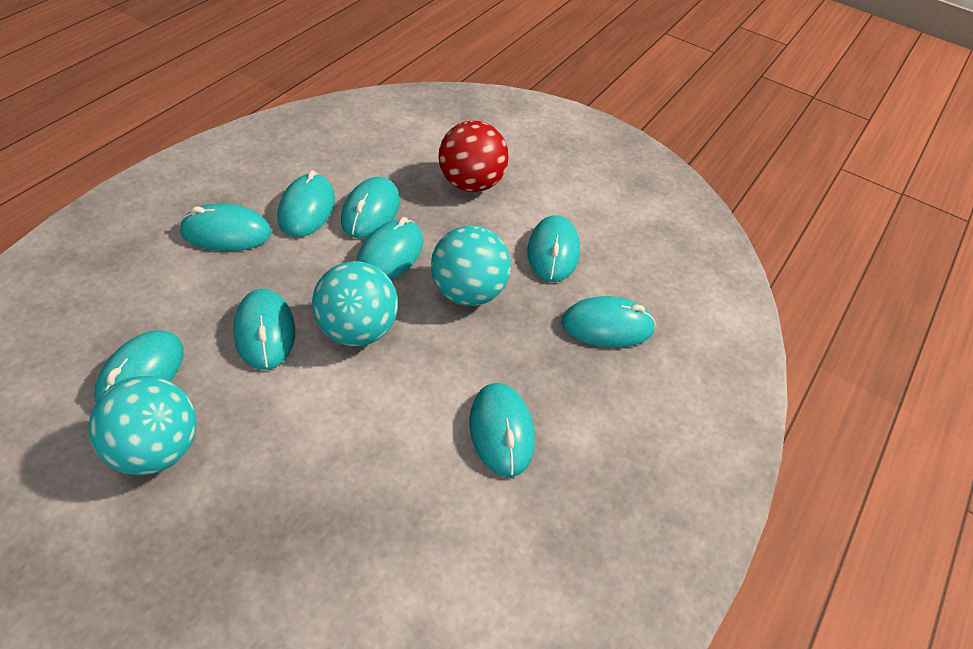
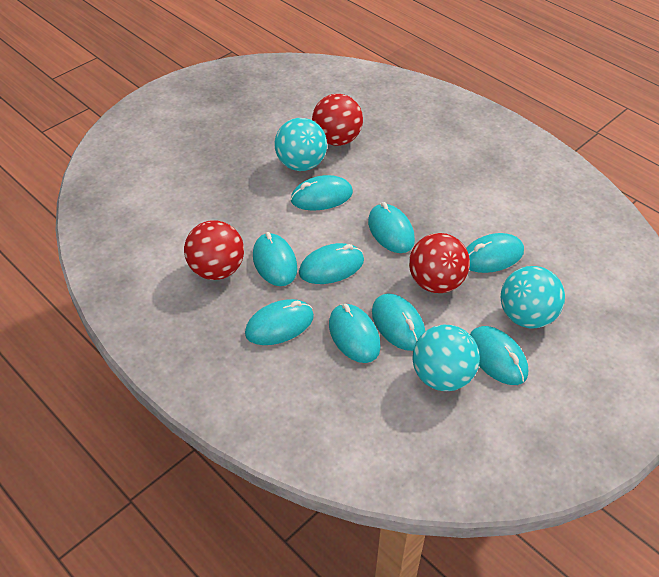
red ball: 1 -> 3

